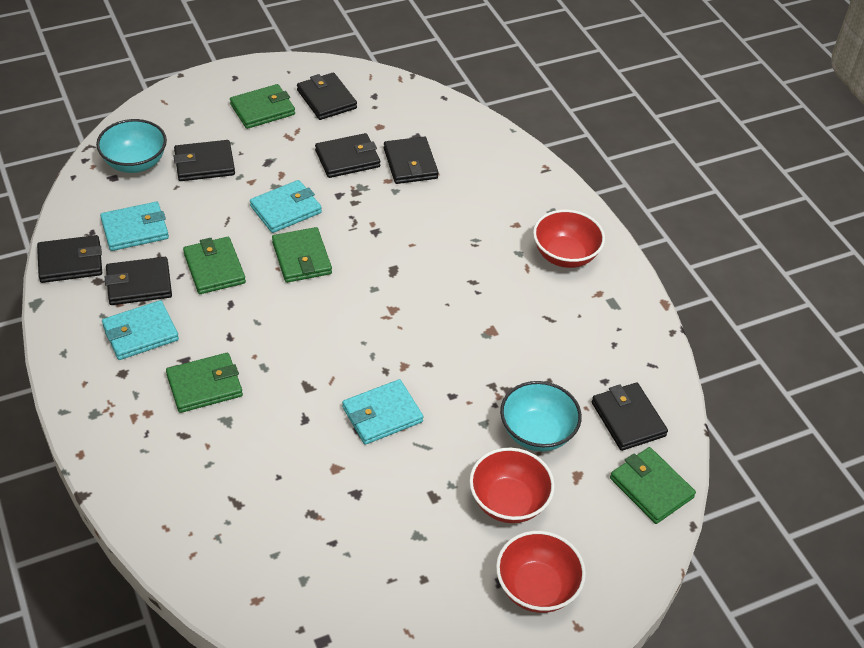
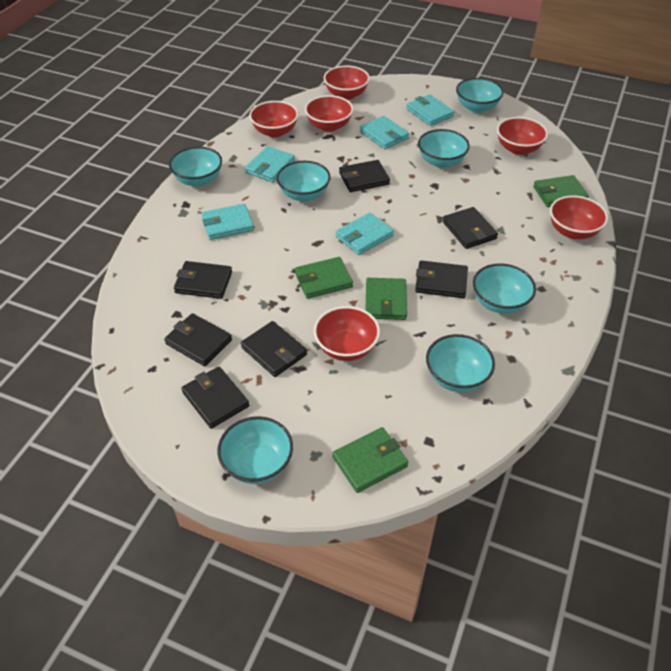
green wallet: 5 -> 4
red bowl: 3 -> 6
turquoise bowl: 2 -> 7
turquoise wallet: 4 -> 5

